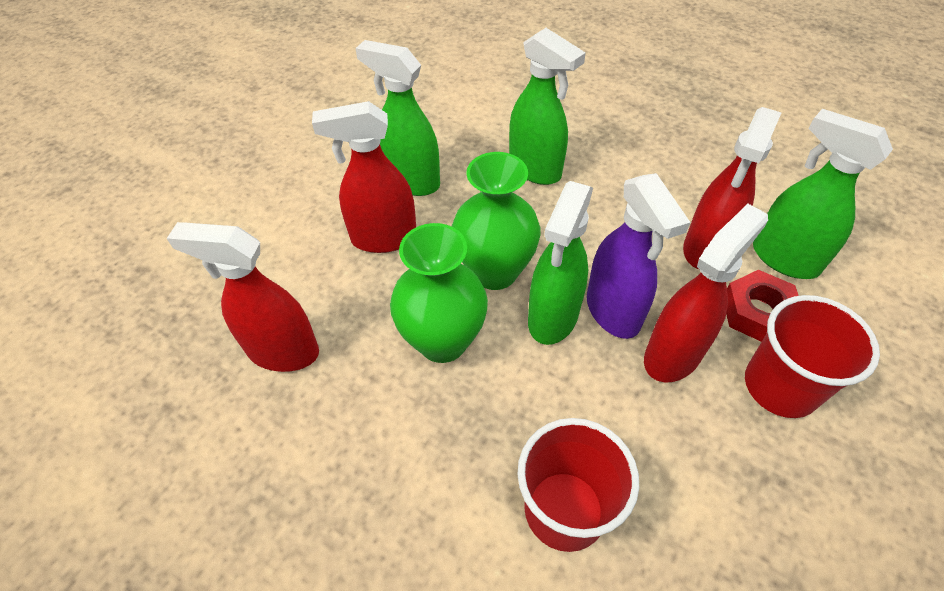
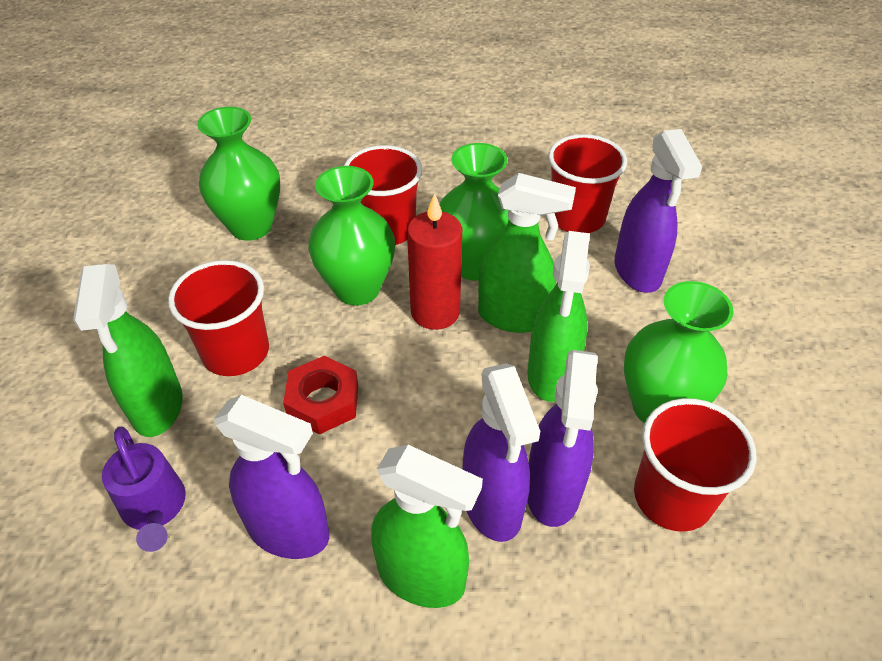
green vase: 2 -> 4
purple spray bottle: 1 -> 4
purple watering can: 0 -> 1
red candle: 0 -> 1
red cup: 2 -> 4
red spray bottle: 4 -> 0

